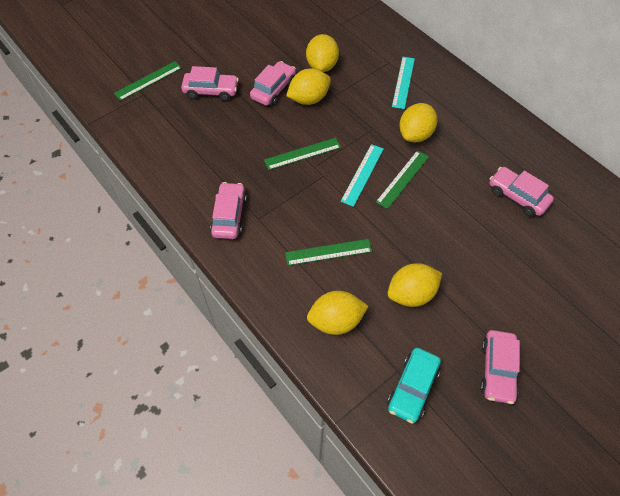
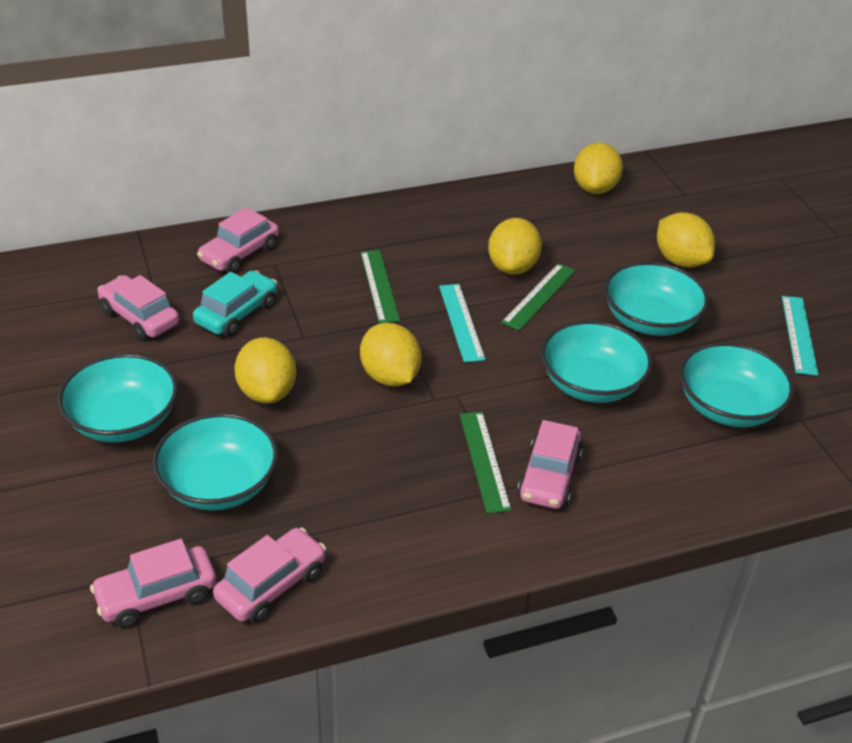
green ruler: 4 -> 3
turquoise bowl: 0 -> 5

